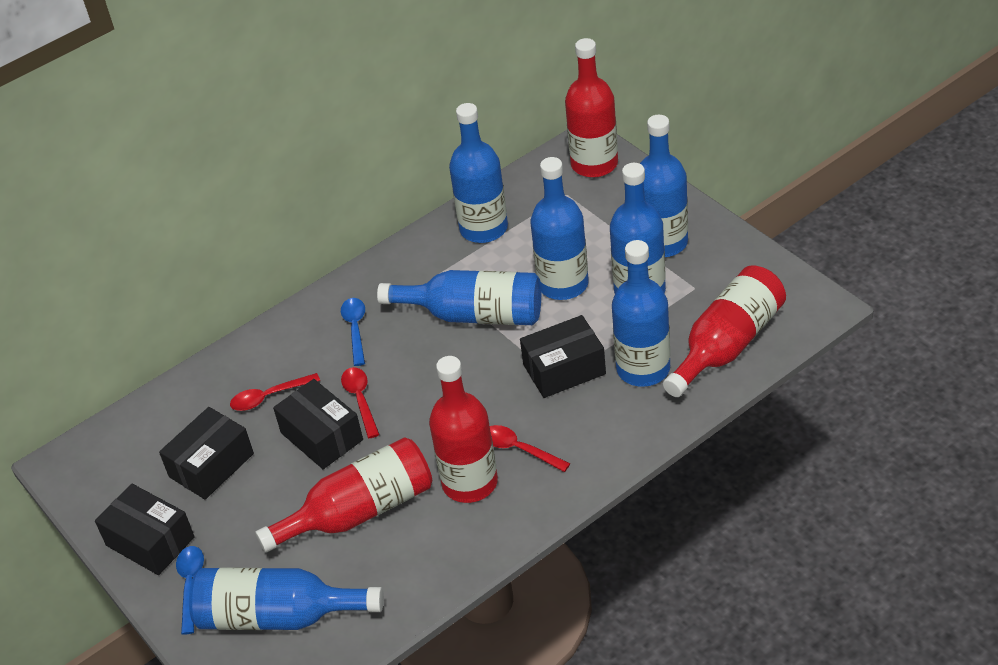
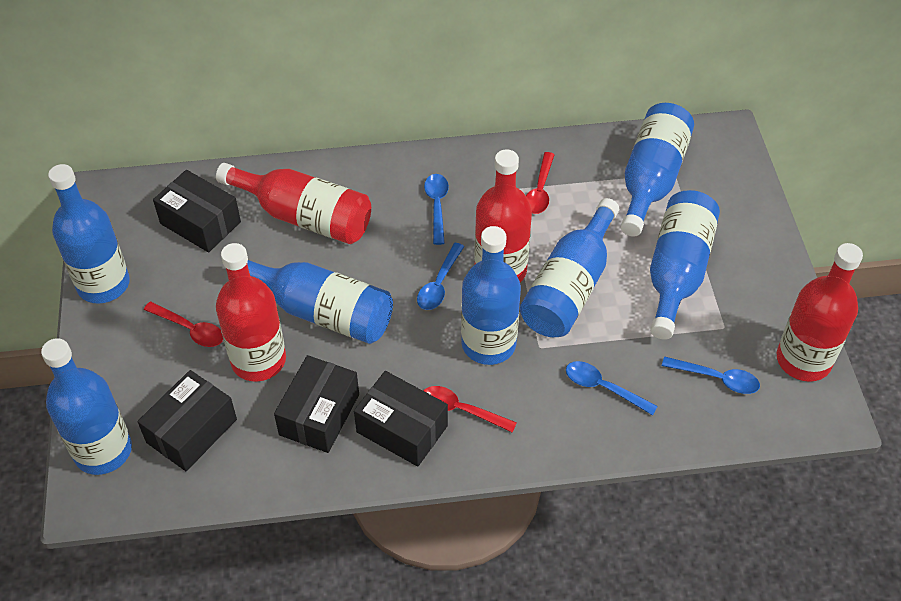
blue spoon: 2 -> 4

